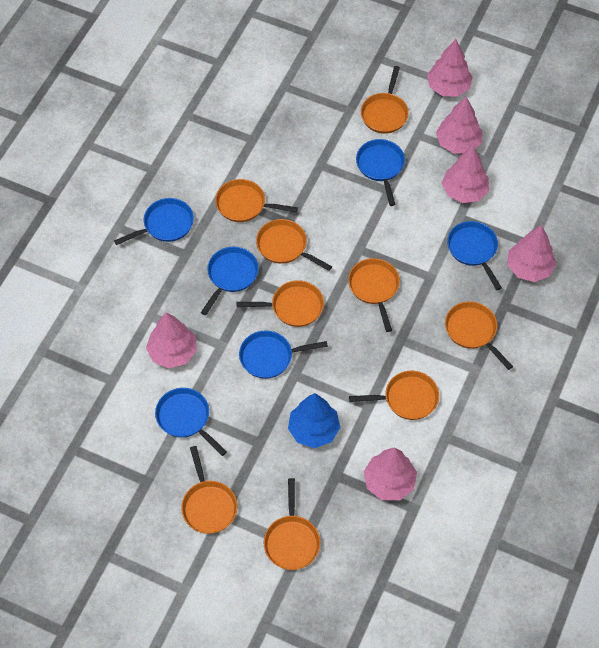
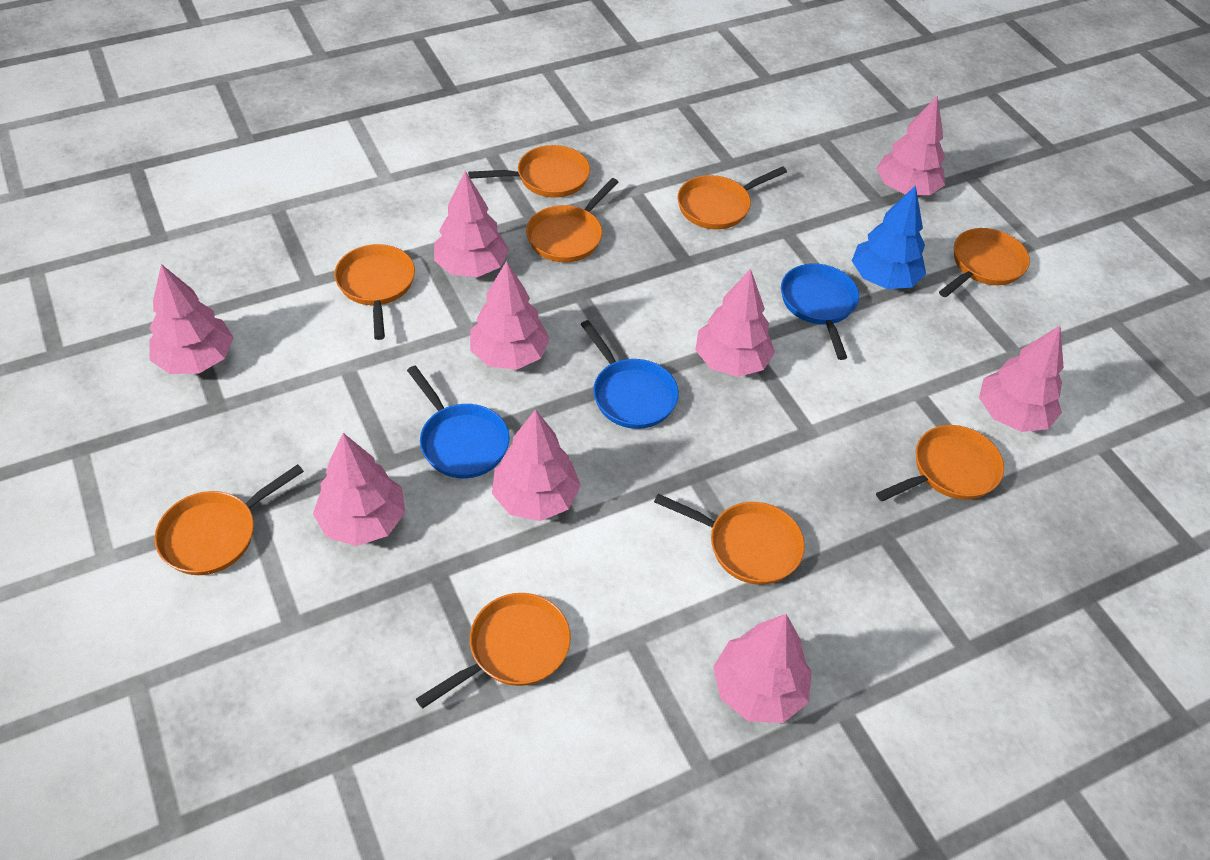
blue pan: 6 -> 3
pink tree: 6 -> 9

